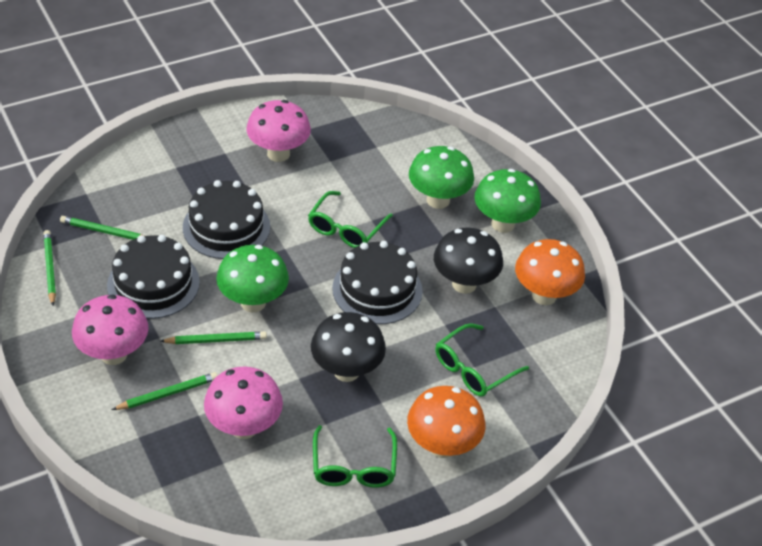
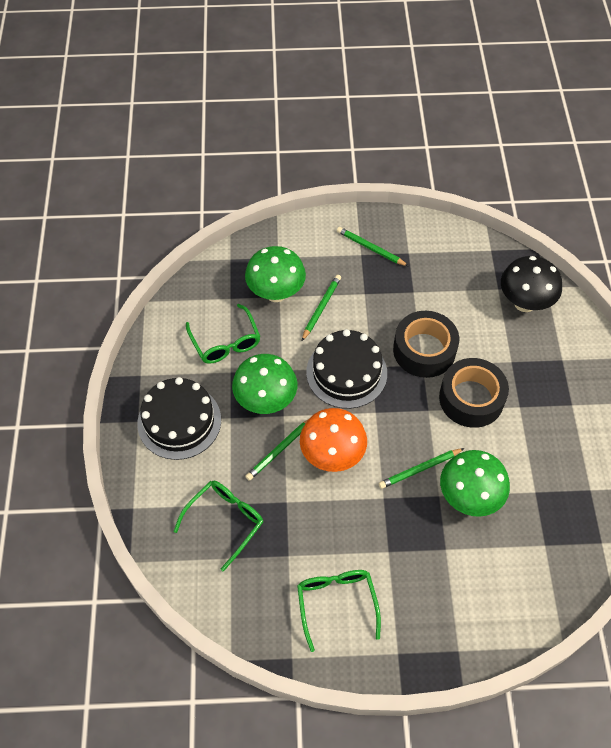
black cake: 3 -> 2
black mushroom: 2 -> 1
black tape: 0 -> 2
orange mushroom: 2 -> 1
pink mushroom: 3 -> 0

